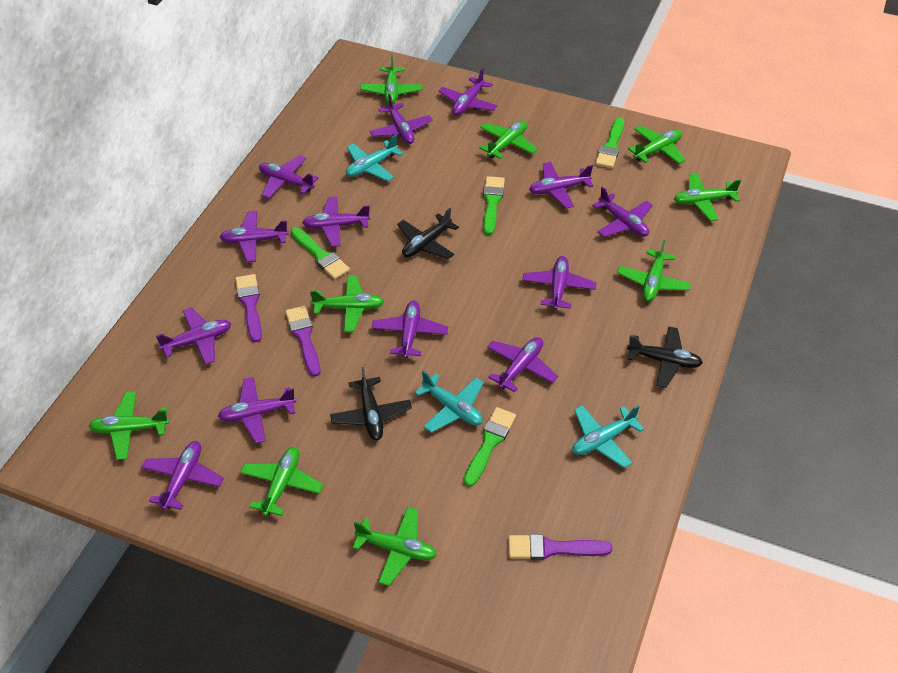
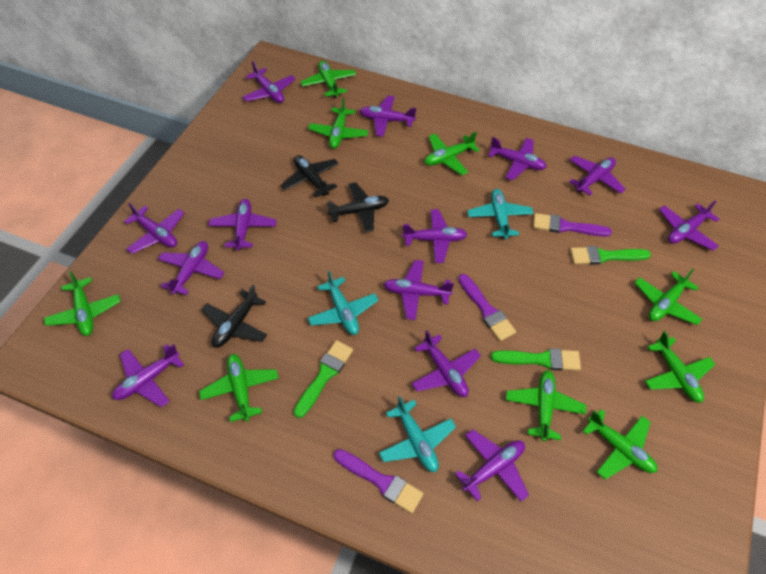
green brush: 4 -> 3

